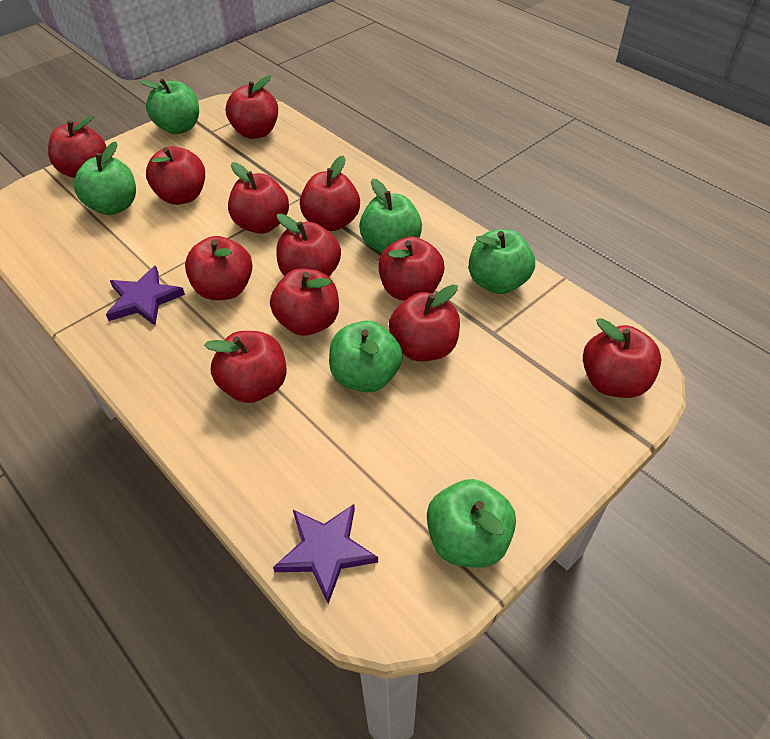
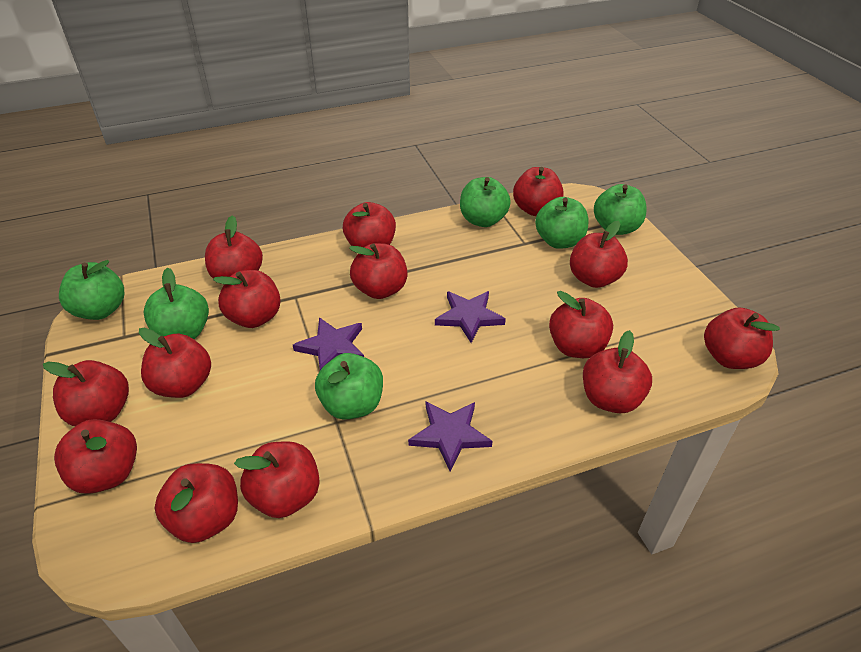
purple star: 2 -> 3
red apple: 12 -> 14

